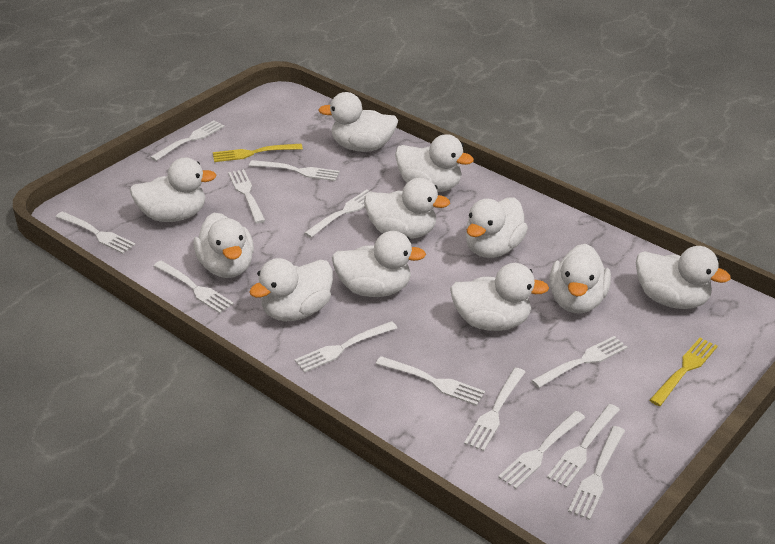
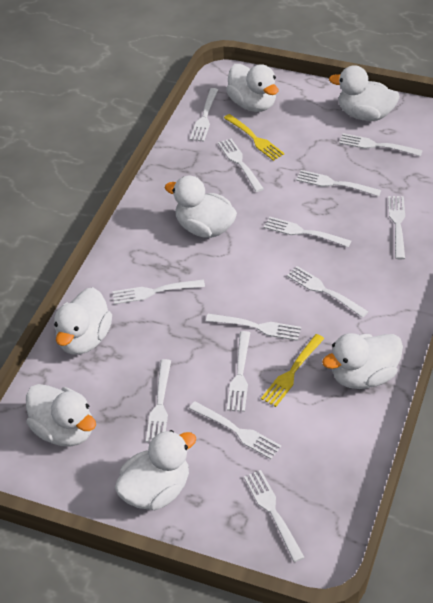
white duck: 11 -> 7

